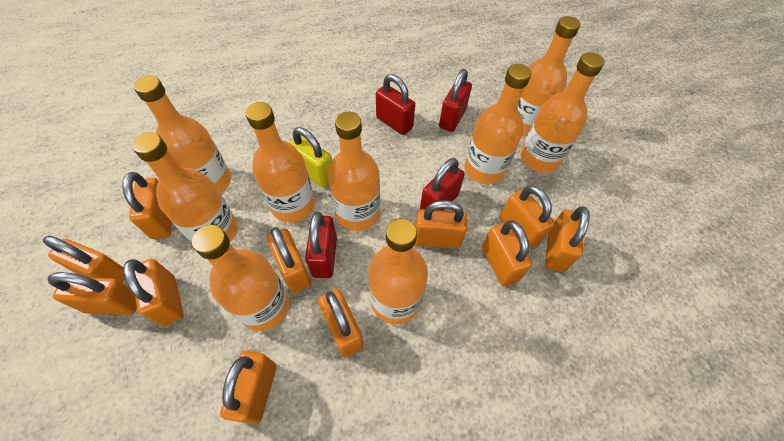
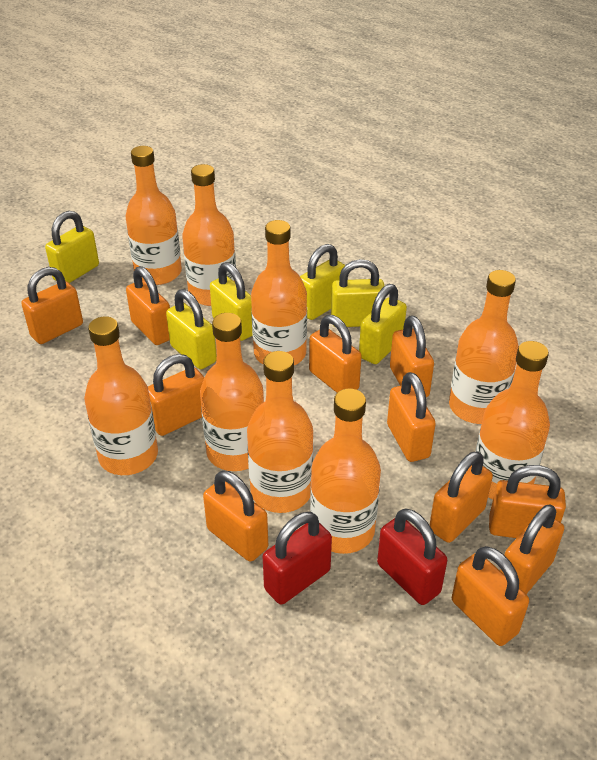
red padlock: 4 -> 2
yellow padlock: 1 -> 6

